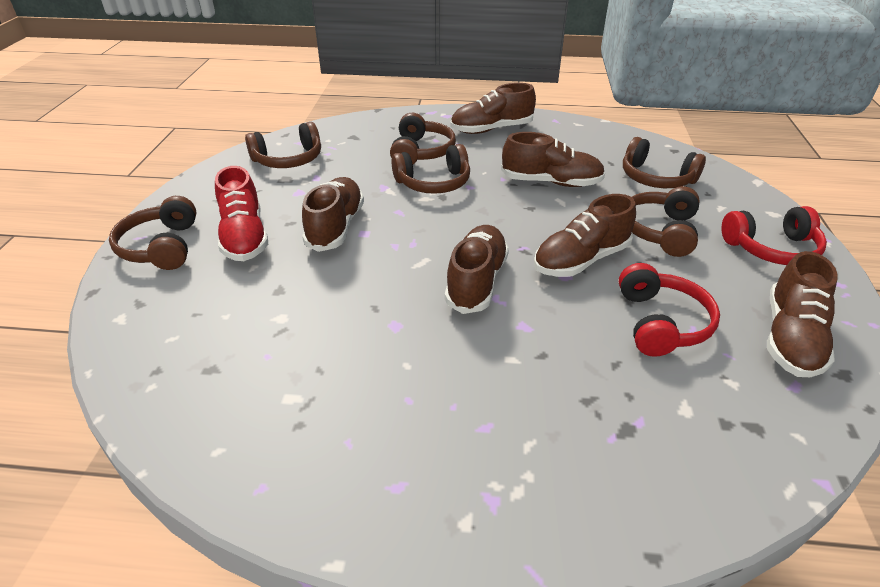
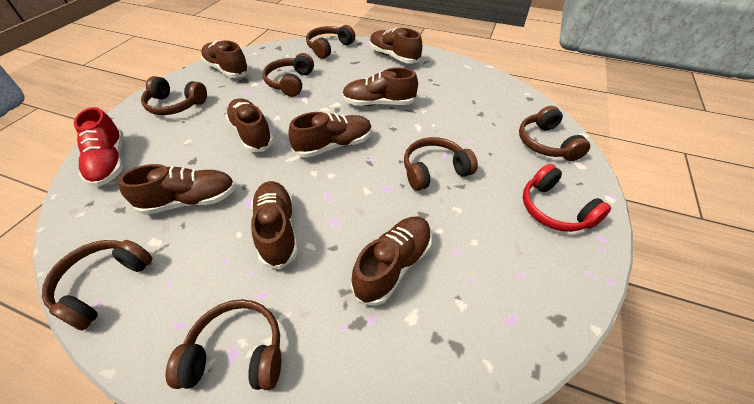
brown headphones: 6 -> 7
brown shoe: 6 -> 8
red headphones: 2 -> 1

